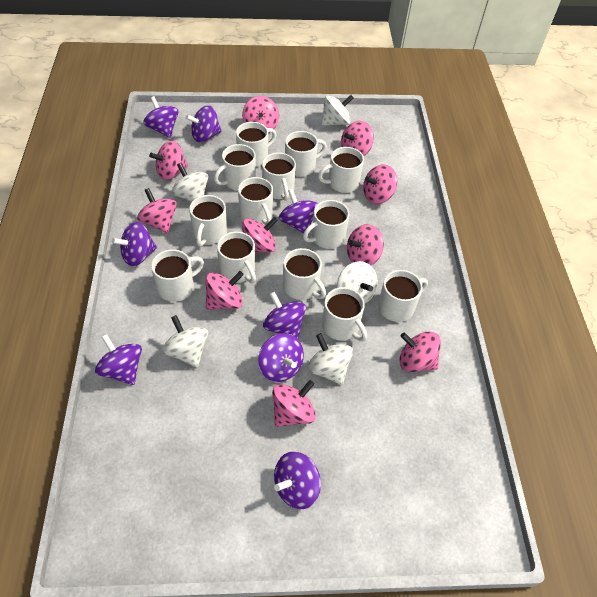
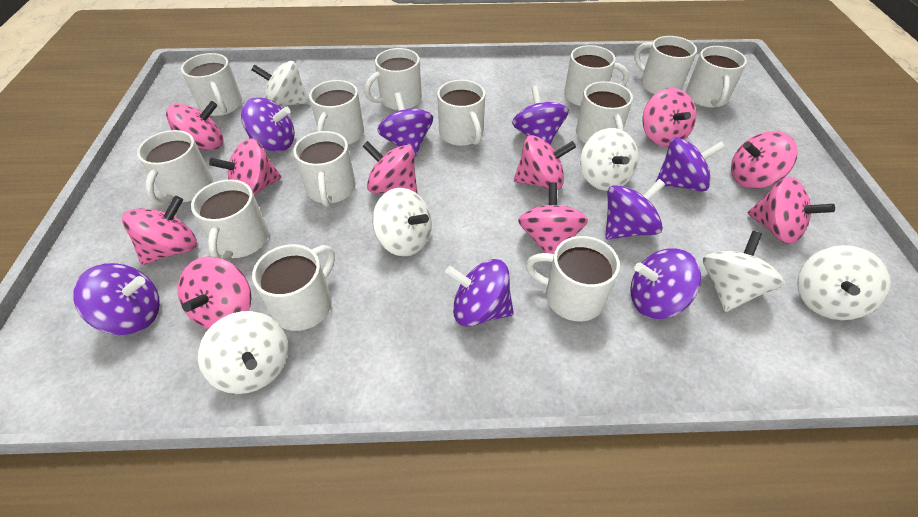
white spinning top: 5 -> 6

